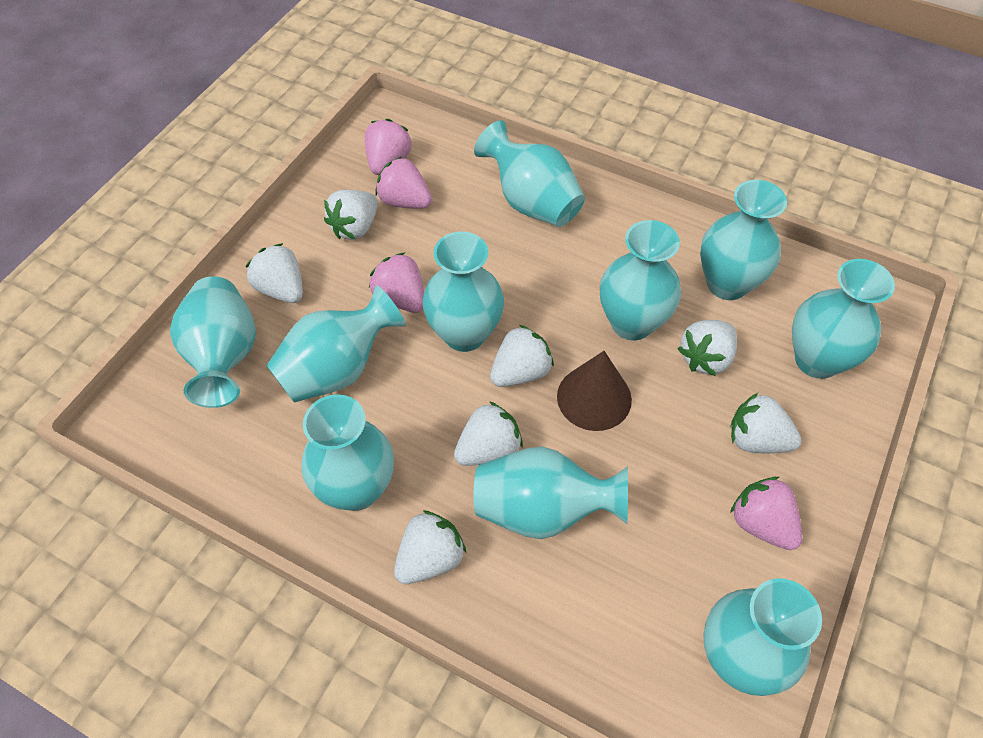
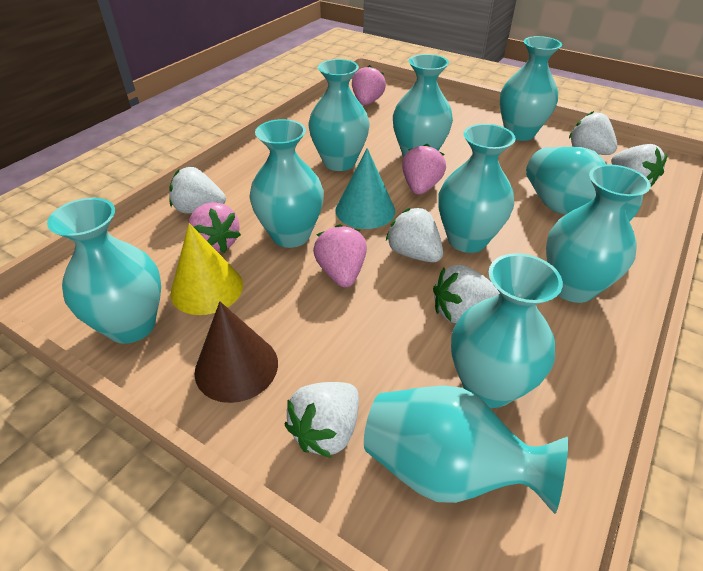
turquoise cone: 0 -> 1
white strawberry: 7 -> 6
yellow cone: 0 -> 1

